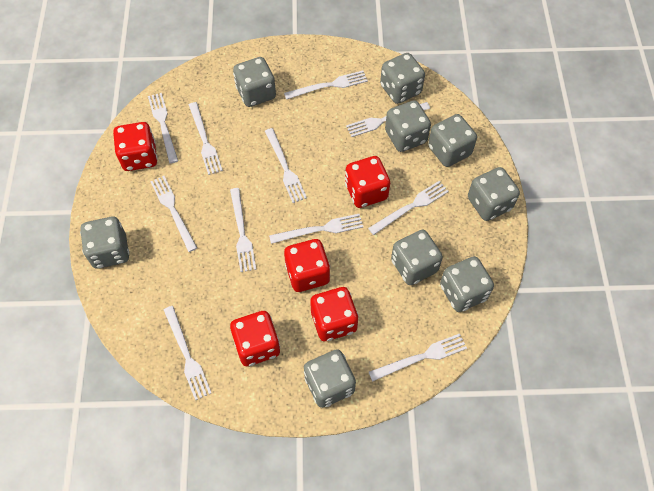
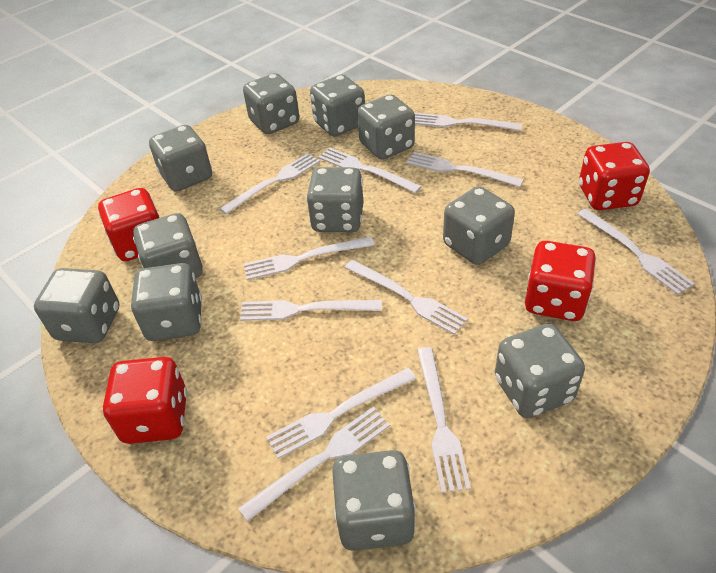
grey dice: 9 -> 11
red dice: 5 -> 4

